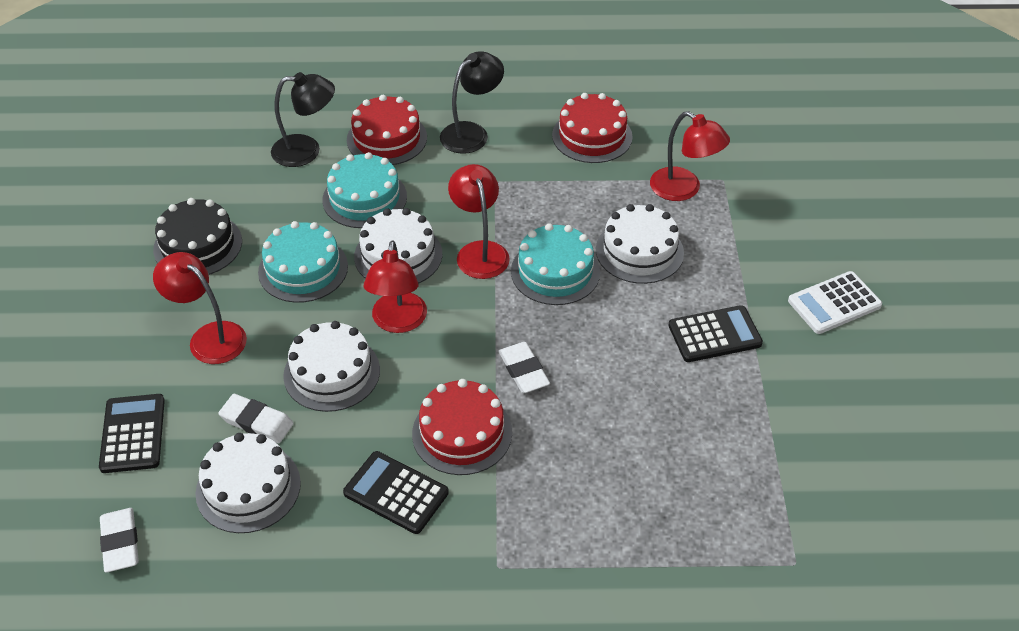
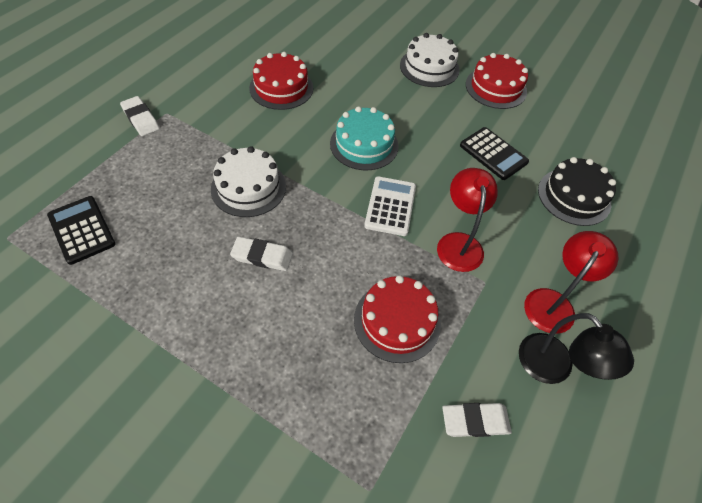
black calculator: 3 -> 2
black lamp: 2 -> 1
red lamp: 4 -> 2
turquoise cake: 3 -> 1
white cake: 4 -> 2

